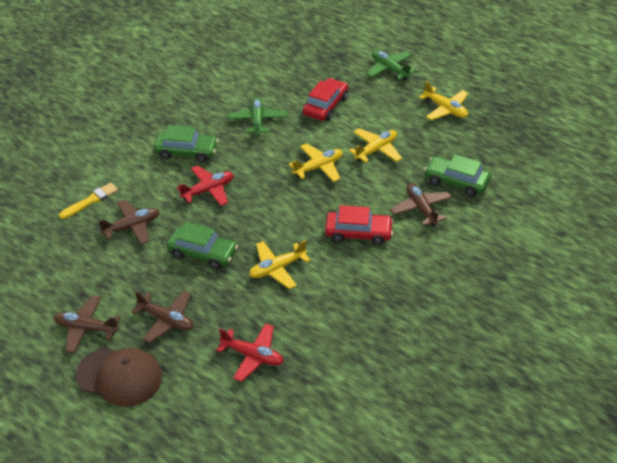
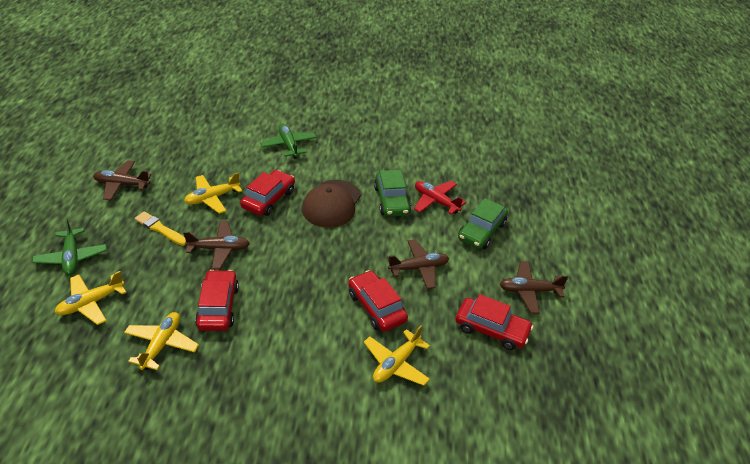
green car: 3 -> 2
red car: 2 -> 4
red plane: 2 -> 1

